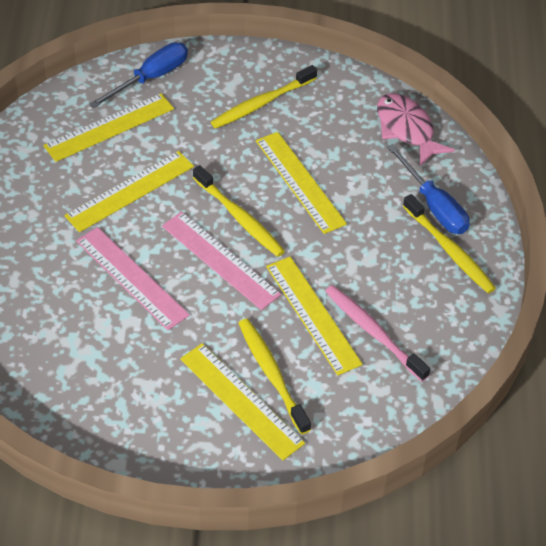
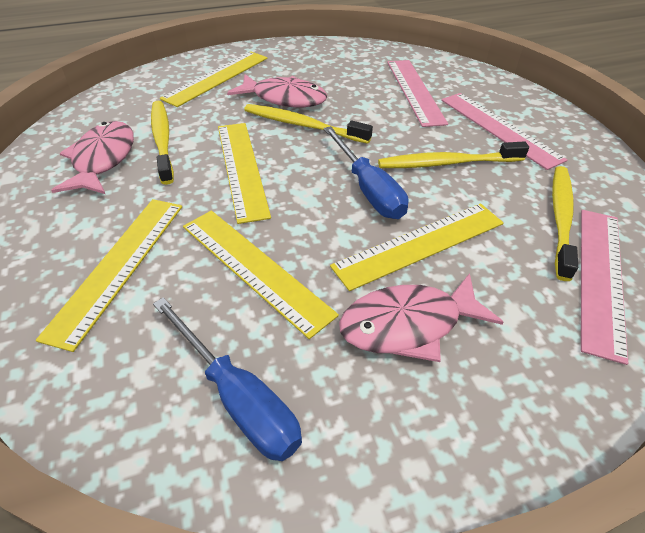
pink fish: 1 -> 3
pink ruler: 2 -> 3
pink toothbrush: 1 -> 0

